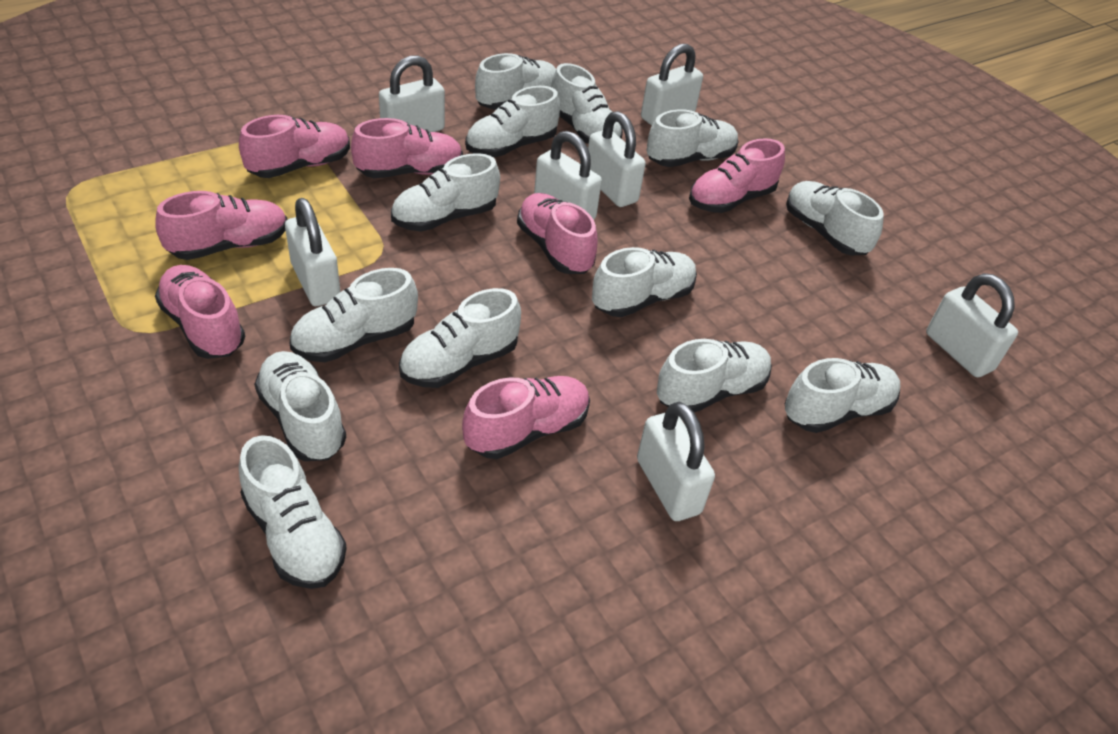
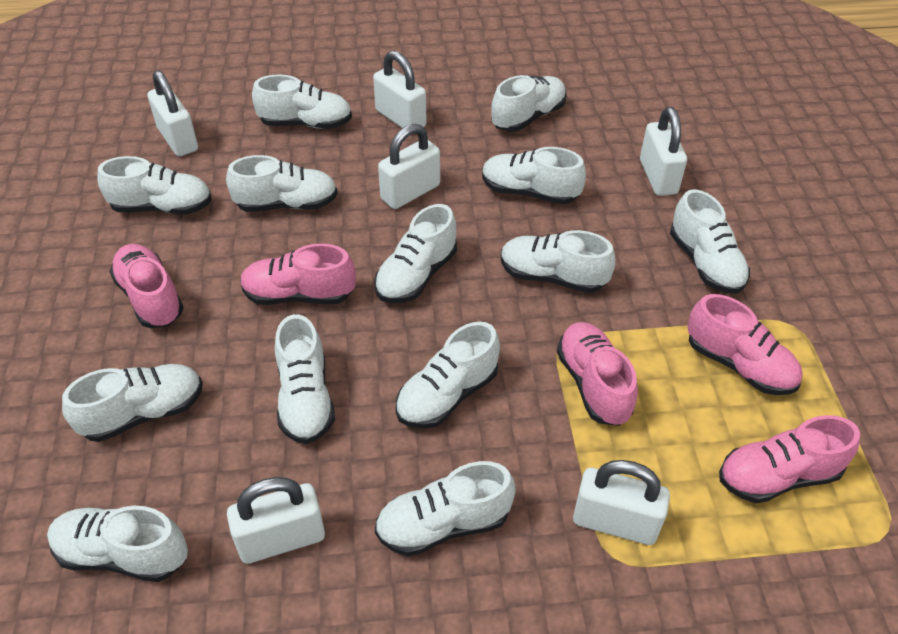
pink shoe: 7 -> 5
white padlock: 7 -> 6

